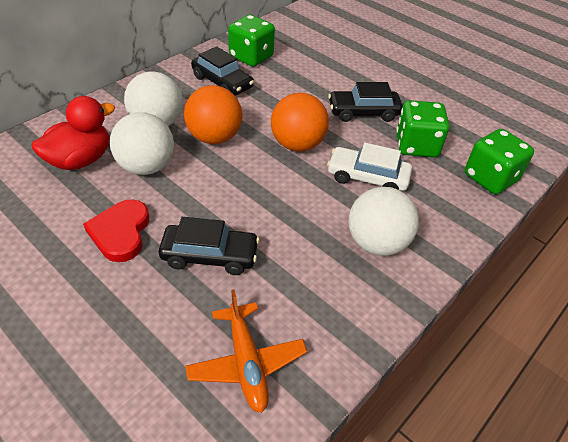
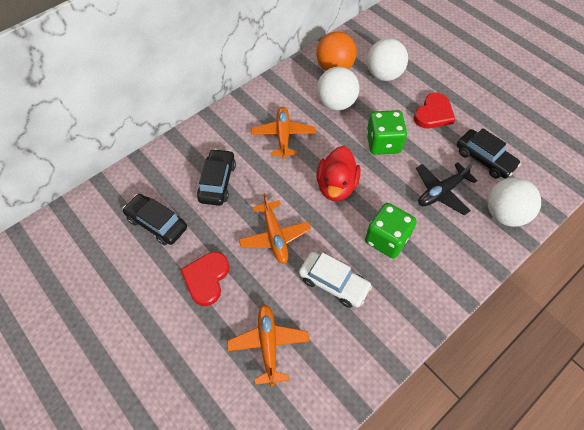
black plane: 0 -> 1
green dice: 3 -> 2
orange ball: 2 -> 1
orange plane: 1 -> 3
red heart: 1 -> 2

